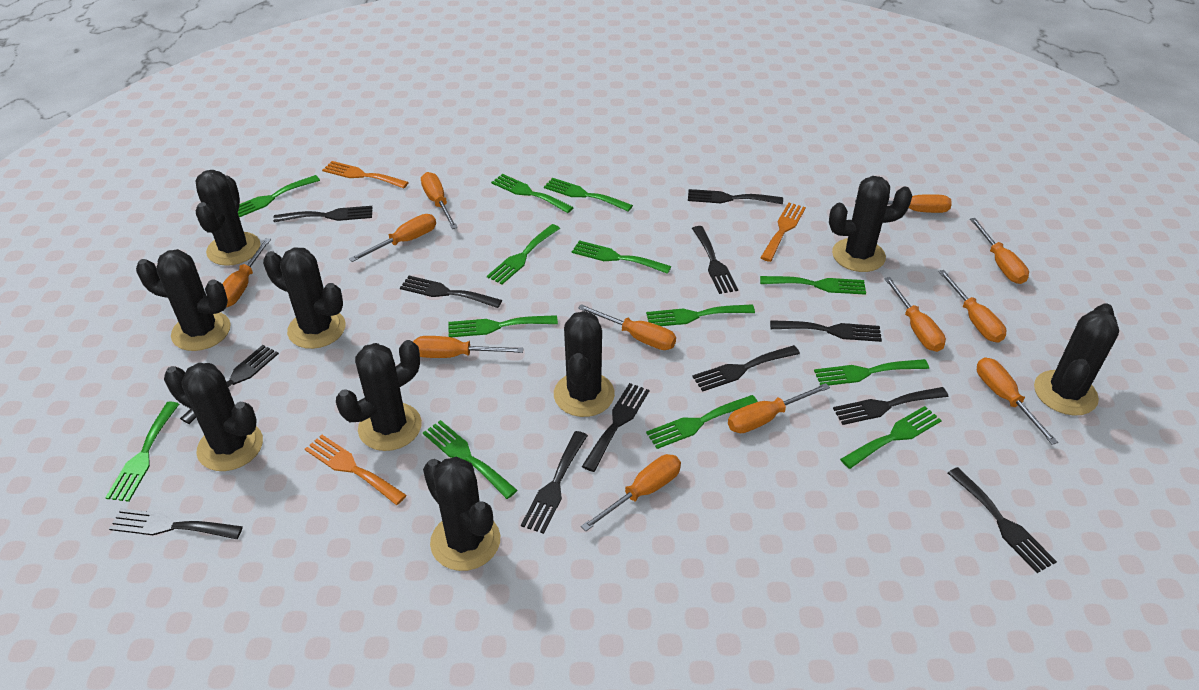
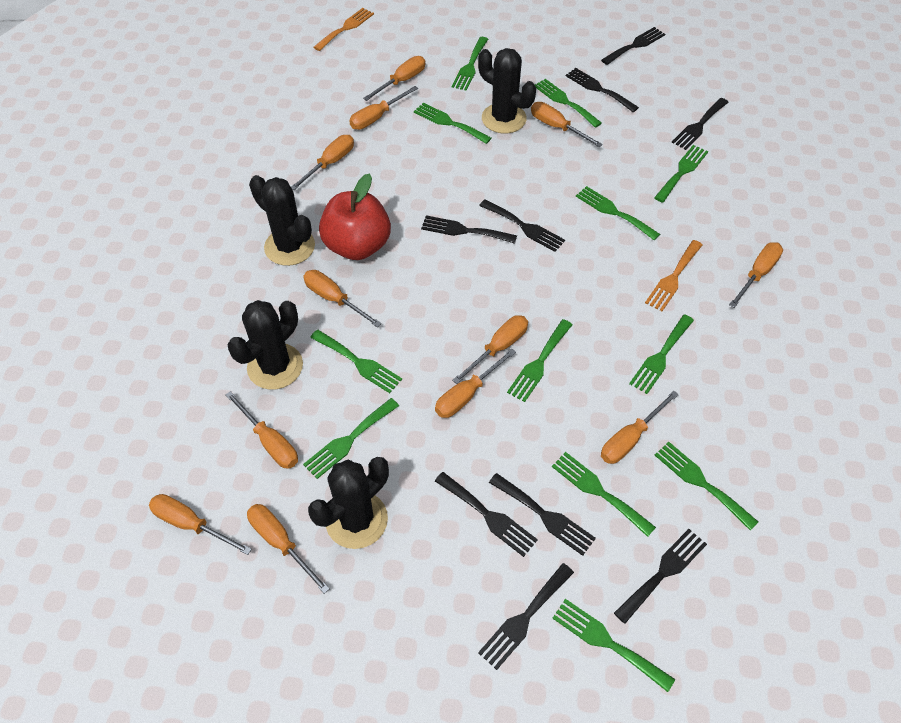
black cactus: 9 -> 4
black fork: 12 -> 9
green fork: 13 -> 12
orange fork: 3 -> 2
red apple: 0 -> 1

